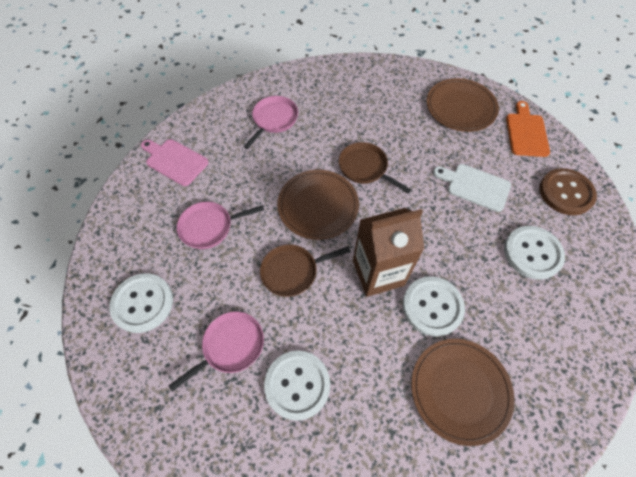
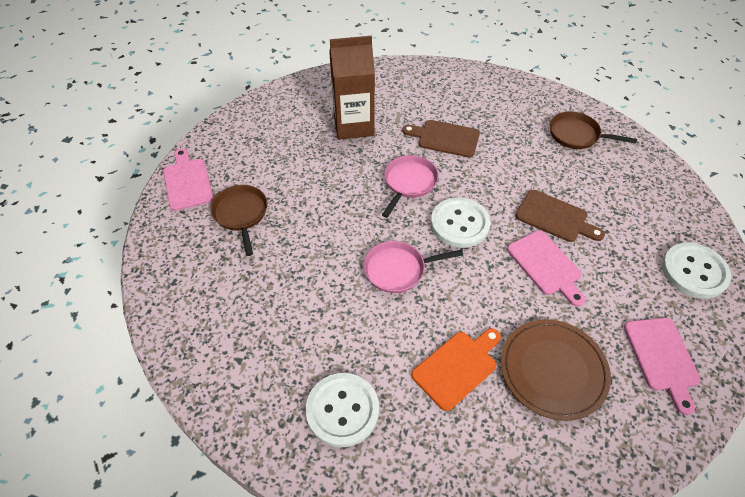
brown button: 1 -> 0
brown cutting board: 0 -> 2
brown plate: 3 -> 1
pink cutting board: 1 -> 3
pink pan: 3 -> 2
white button: 4 -> 3
white cutting board: 1 -> 0

